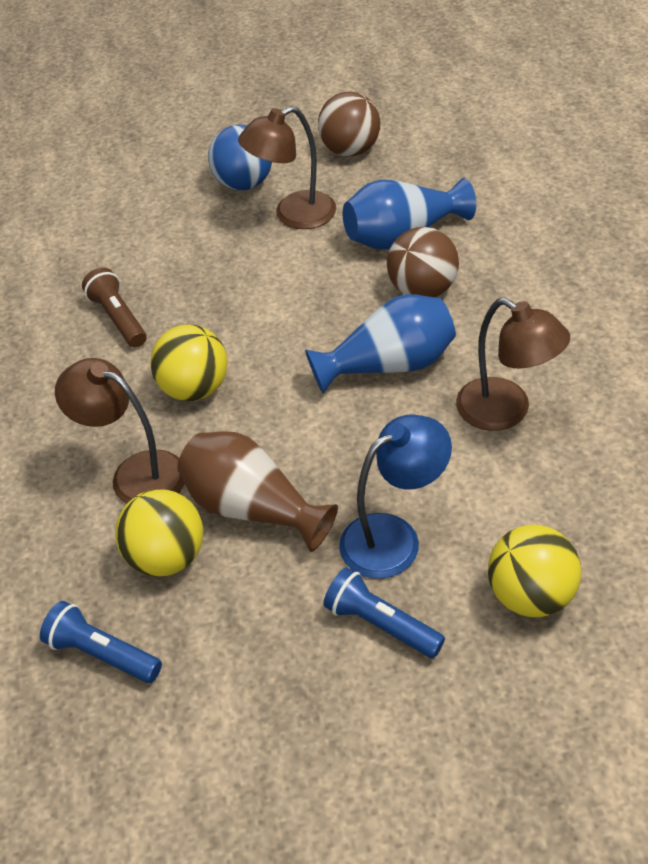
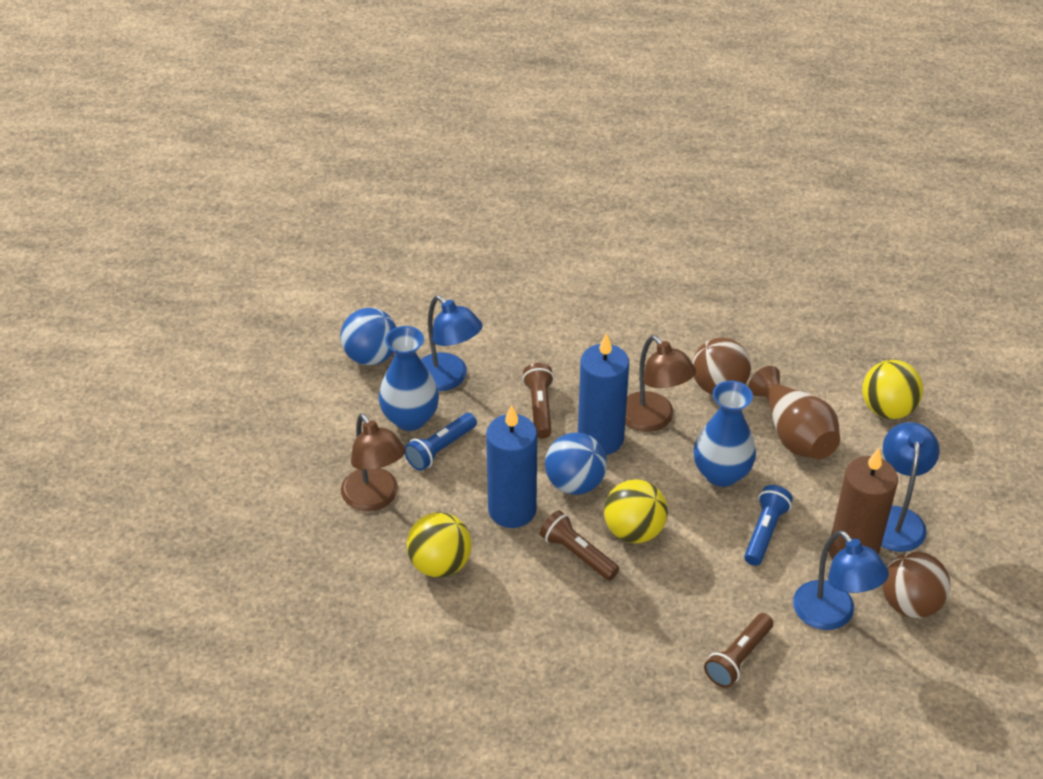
blue ball: 1 -> 2
blue candle: 0 -> 2
blue lamp: 1 -> 3
brown candle: 0 -> 1
brown flashlight: 1 -> 3
brown lamp: 3 -> 2

